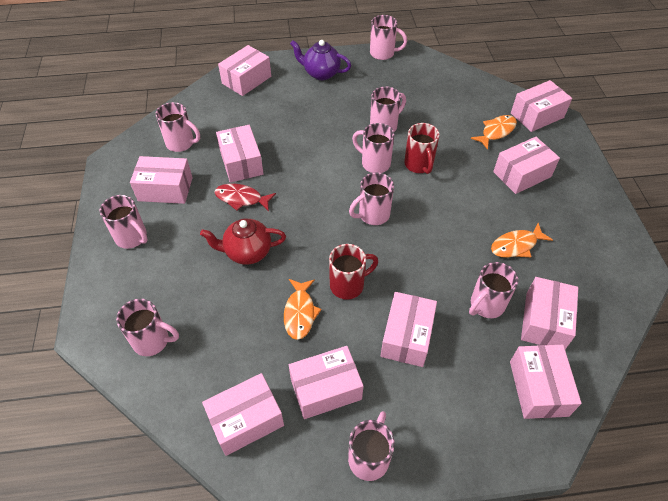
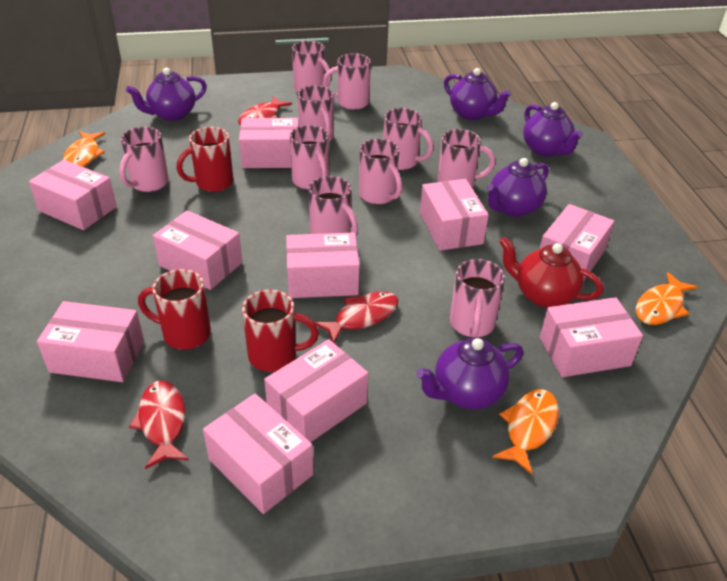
pink mug: 9 -> 10
purple teapot: 1 -> 5
red fish: 1 -> 3
red mug: 2 -> 3

